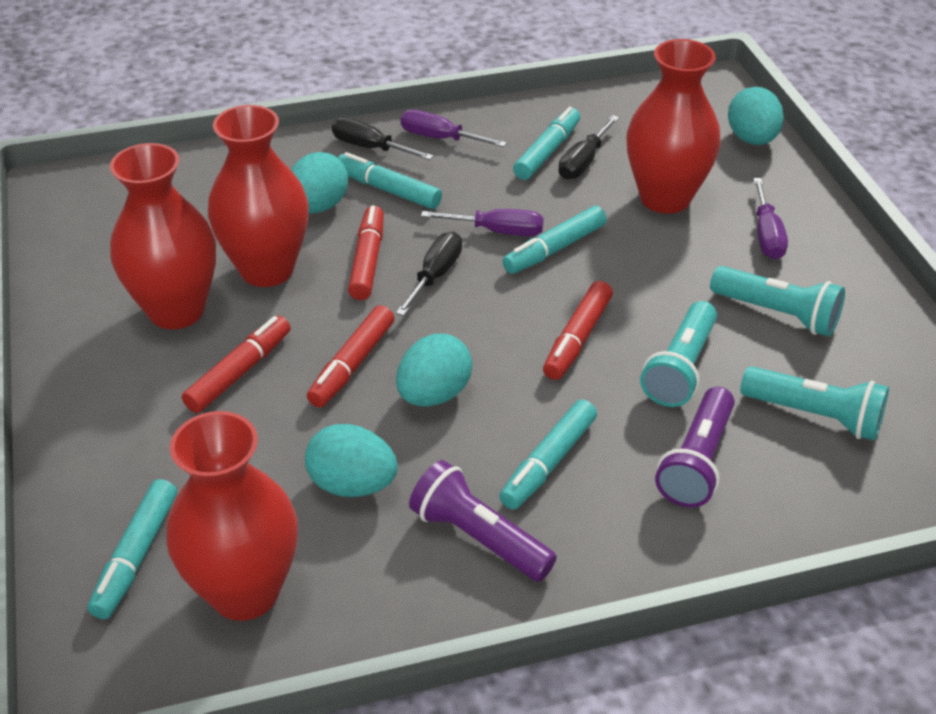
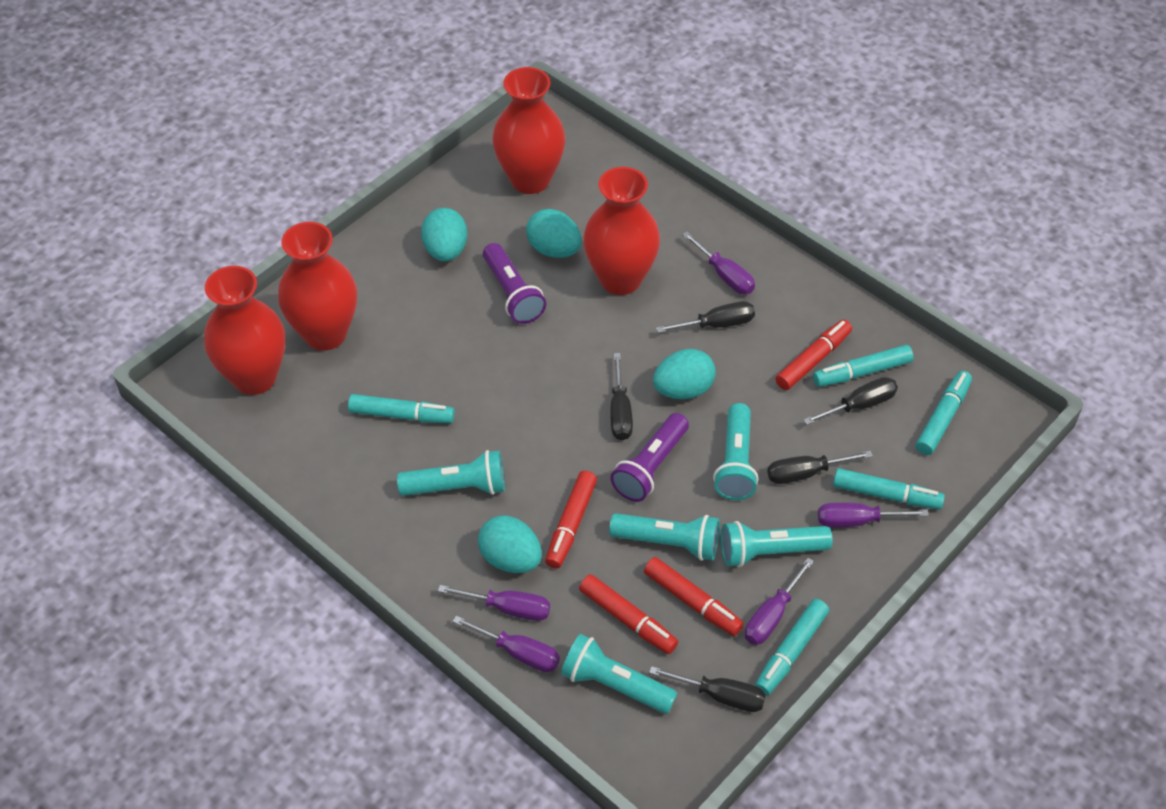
black screwdriver: 3 -> 5
purple screwdriver: 3 -> 5
turquoise flashlight: 3 -> 5

